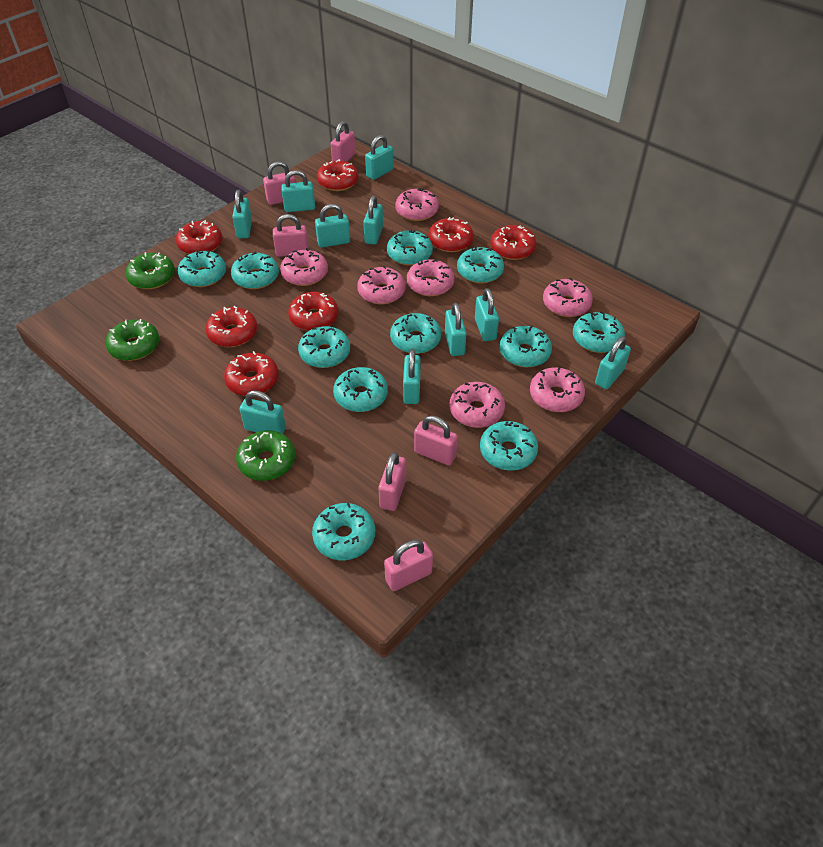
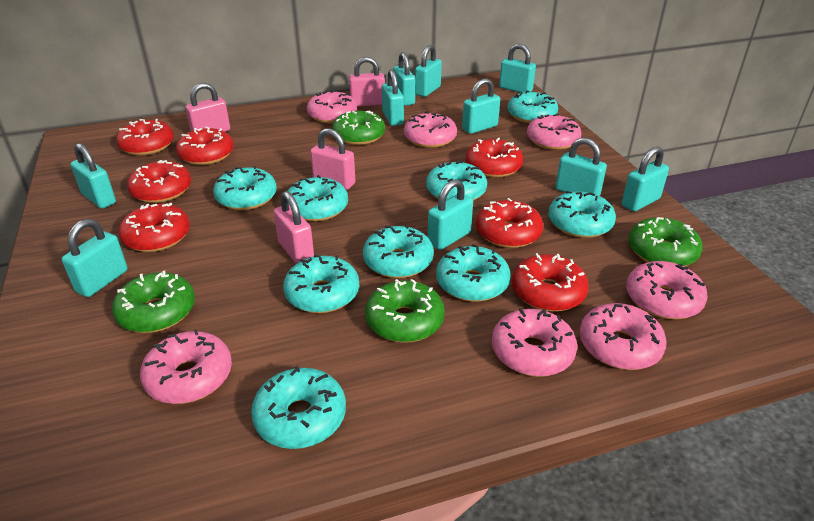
green donut: 3 -> 4
pink padlock: 6 -> 4
turquoise donut: 11 -> 9

